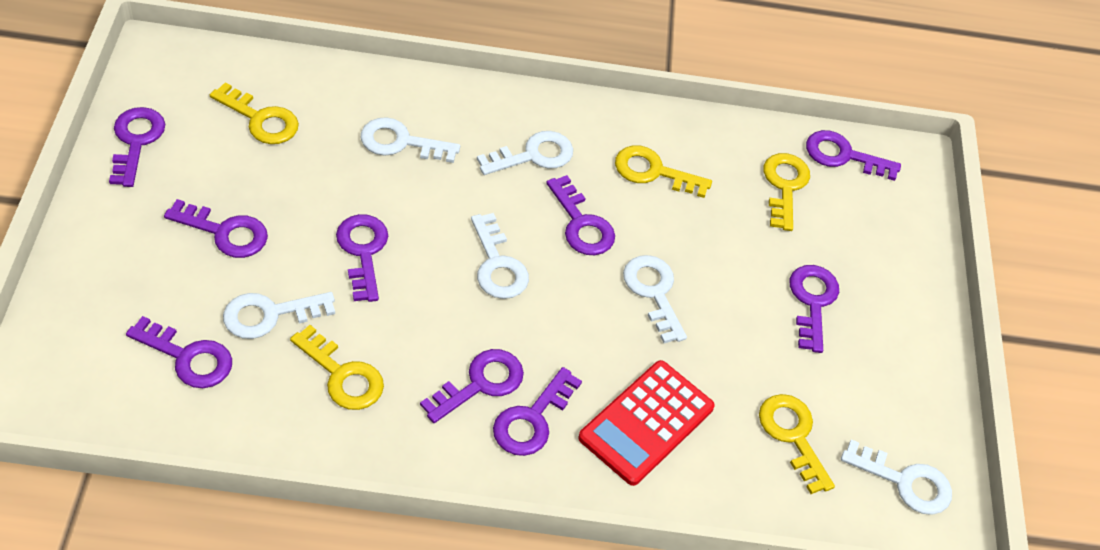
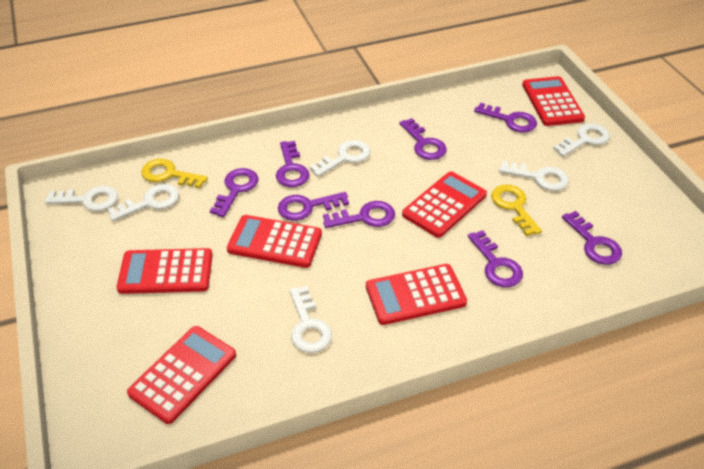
purple key: 9 -> 8
red calculator: 1 -> 6
yellow key: 5 -> 2

